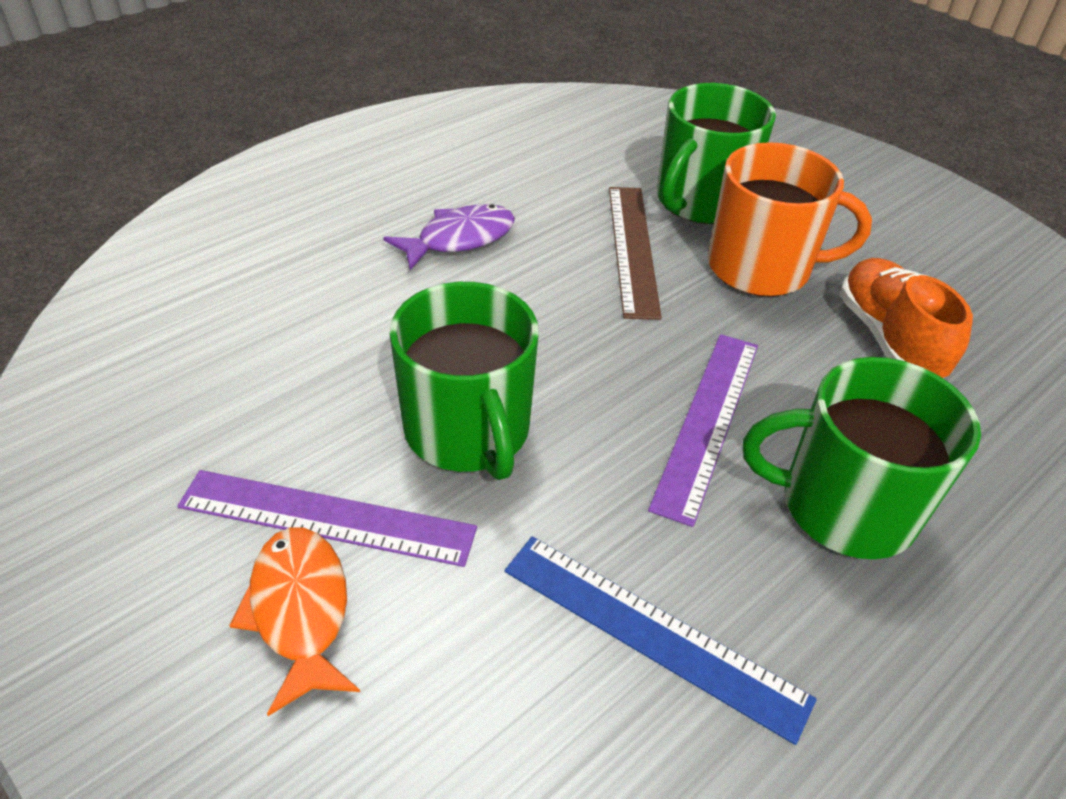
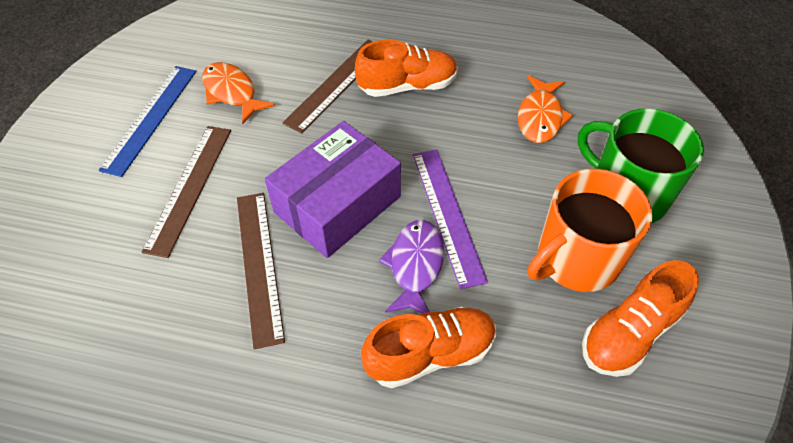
brown ruler: 1 -> 3
green mug: 3 -> 1
orange fish: 1 -> 2
orange shoe: 1 -> 3
purple box: 0 -> 1
purple ruler: 2 -> 1

